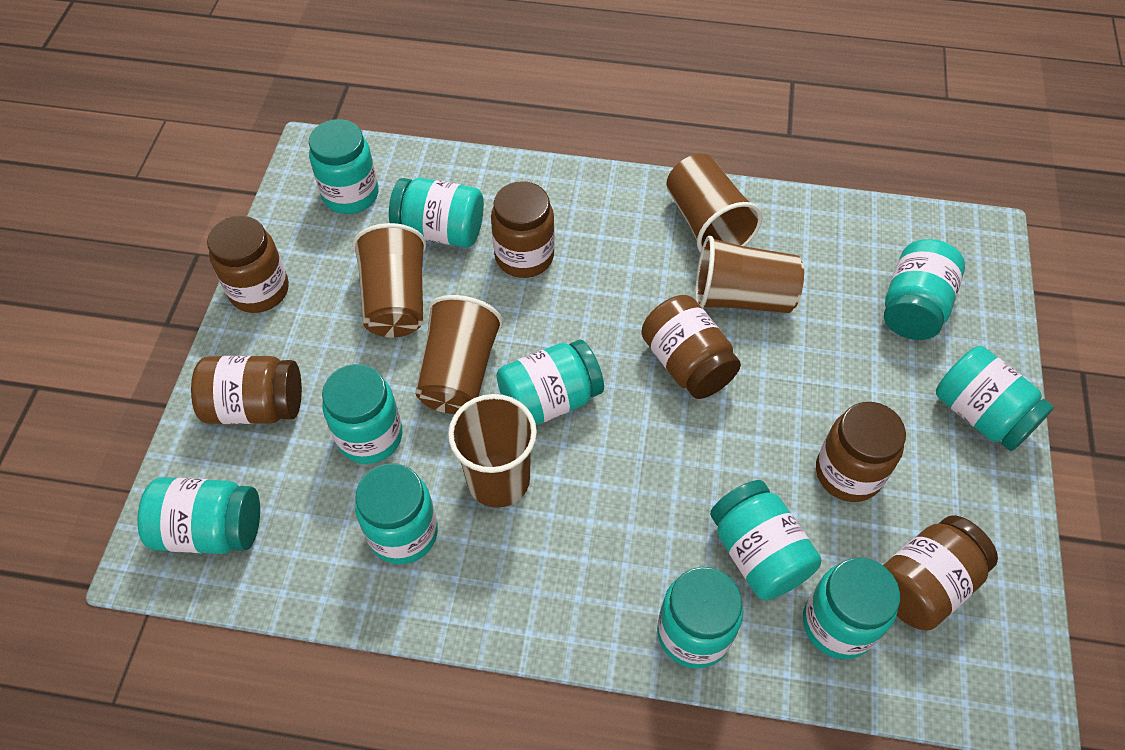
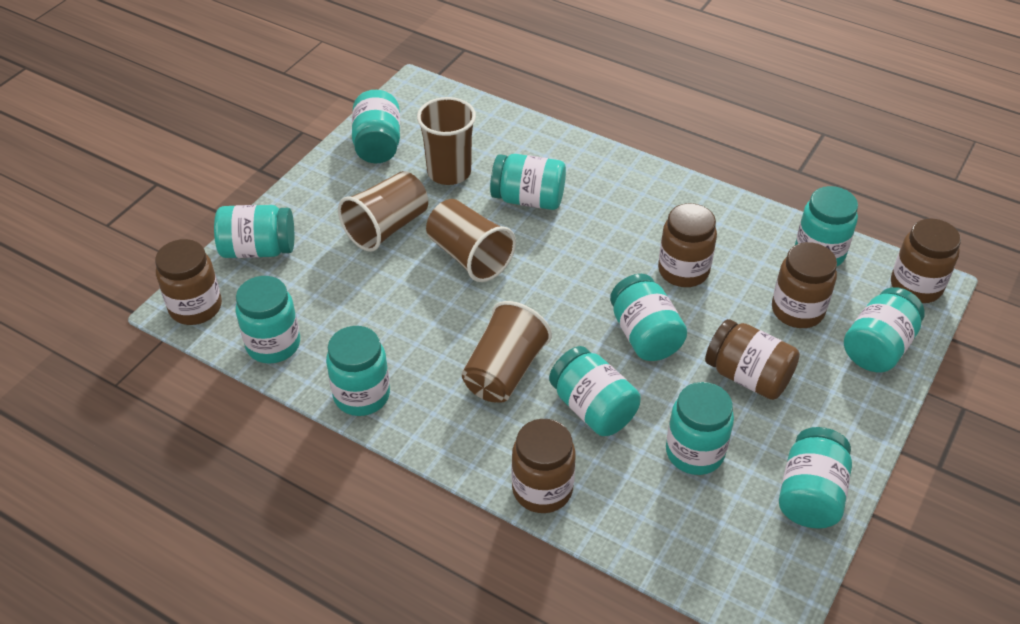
brown cup: 5 -> 4

